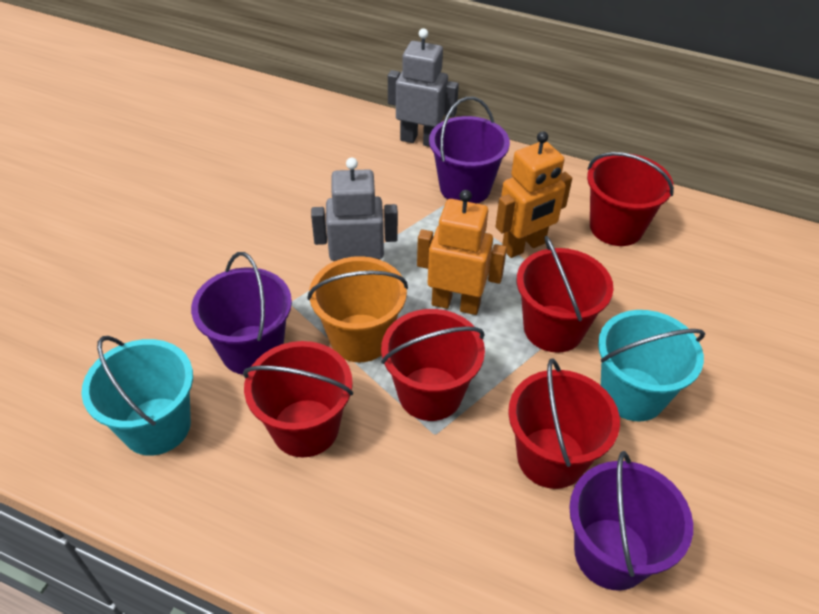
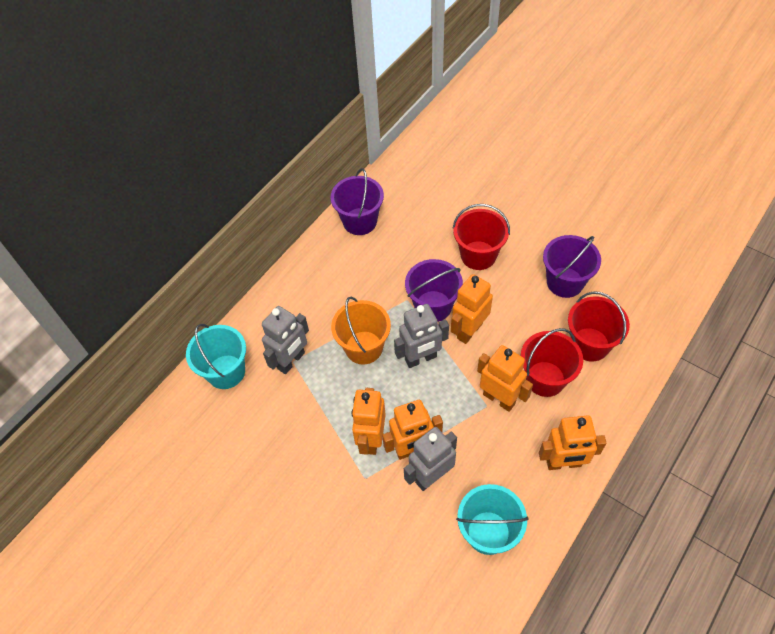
grey robot: 2 -> 3
orange robot: 2 -> 5
red bucket: 5 -> 3

